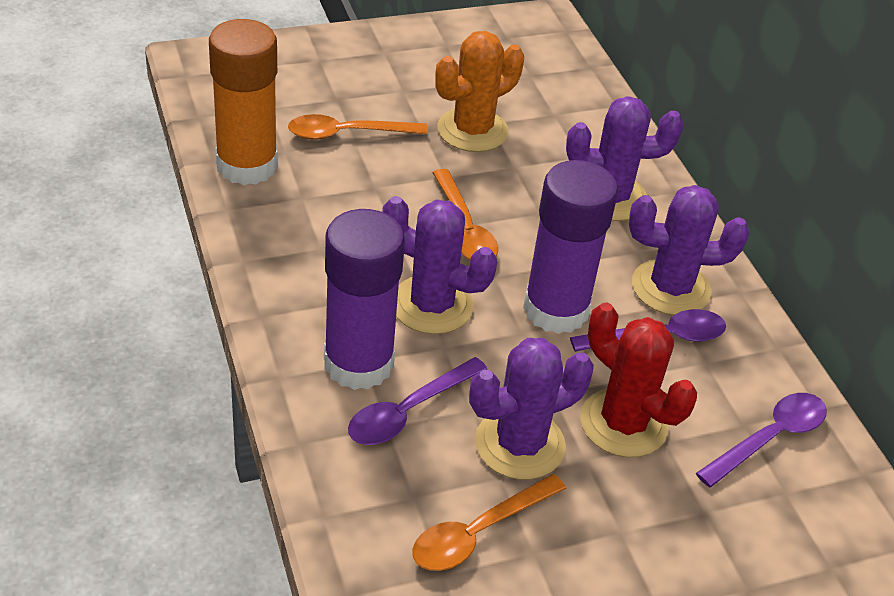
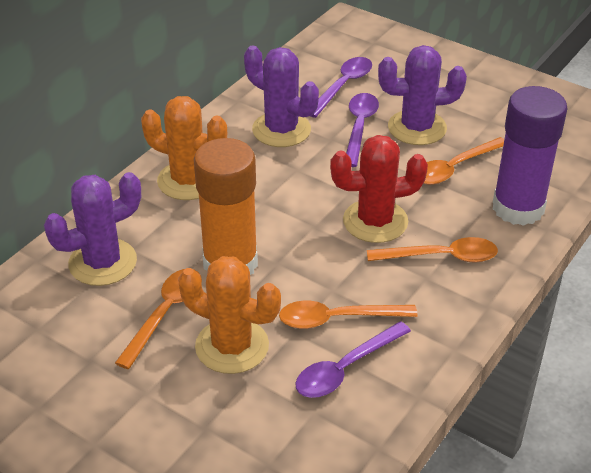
orange cactus: 1 -> 2
orange spoon: 3 -> 4
purple cactus: 4 -> 3
purple glue stick: 2 -> 1

